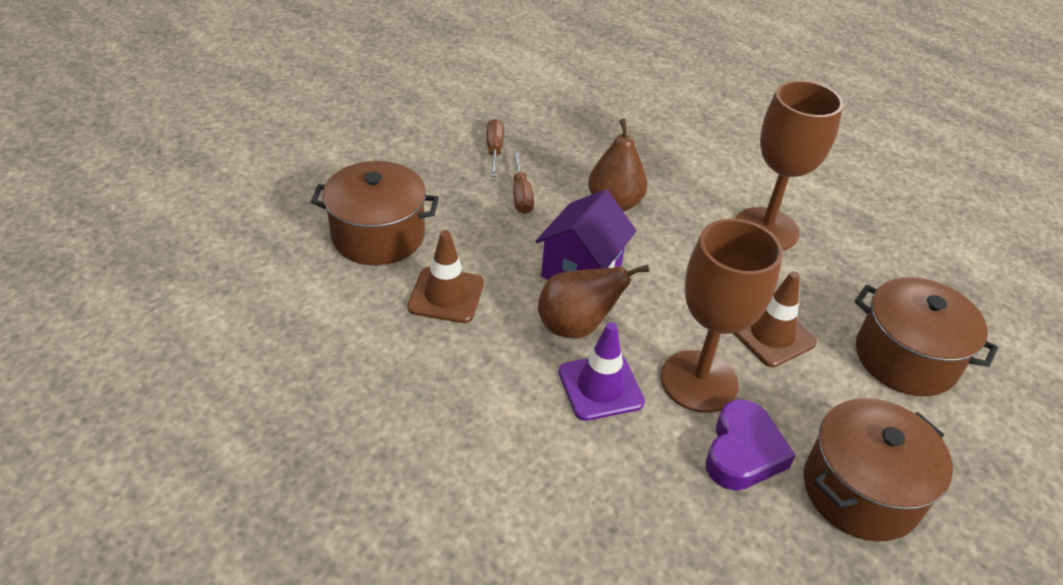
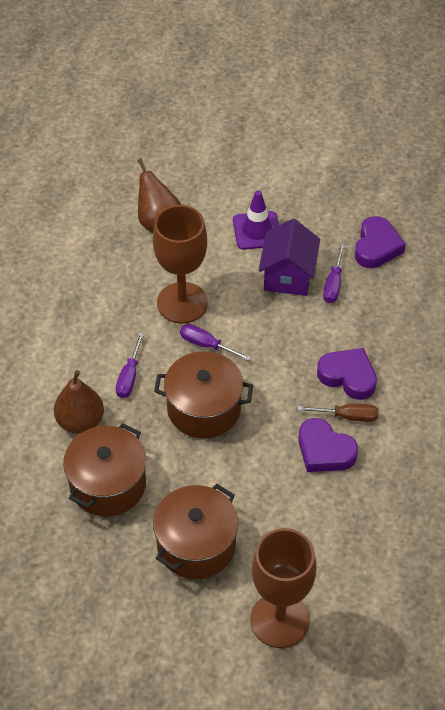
brown screwdriver: 2 -> 1
brown traffic cone: 2 -> 0
purple heart: 1 -> 3
purple screwdriver: 0 -> 3

